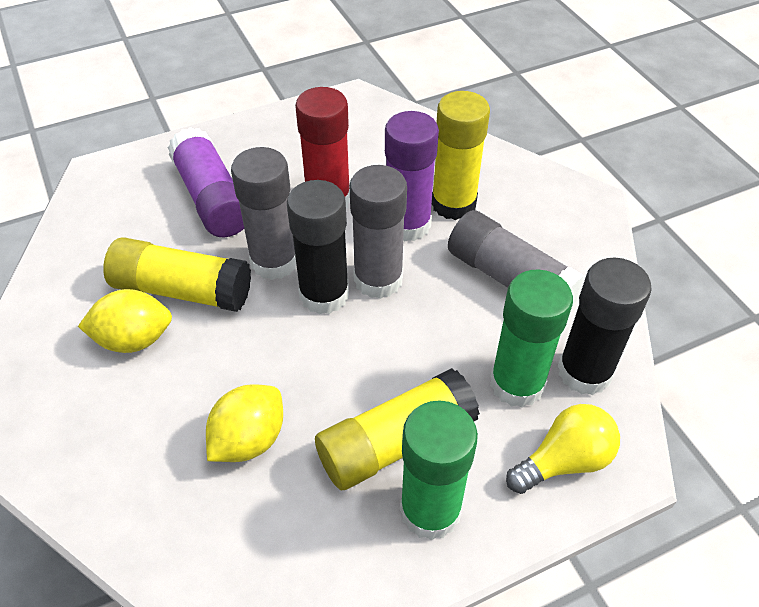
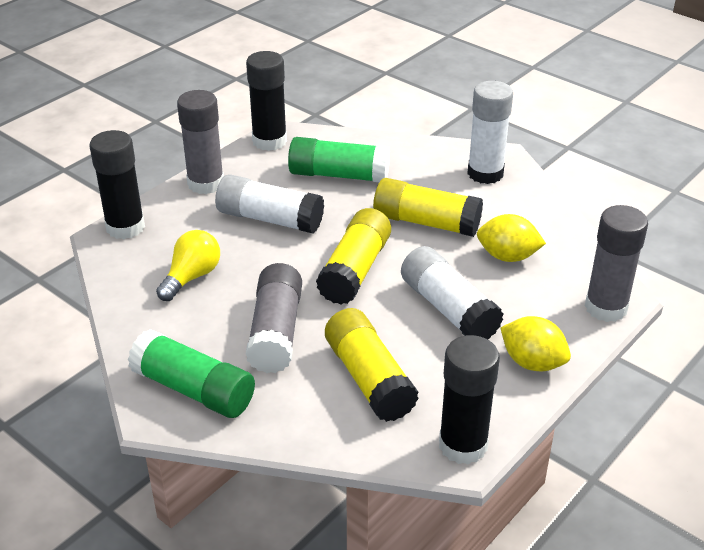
black glue stick: 2 -> 3
purple glue stick: 2 -> 0
red glue stick: 1 -> 0
white glue stick: 0 -> 3

